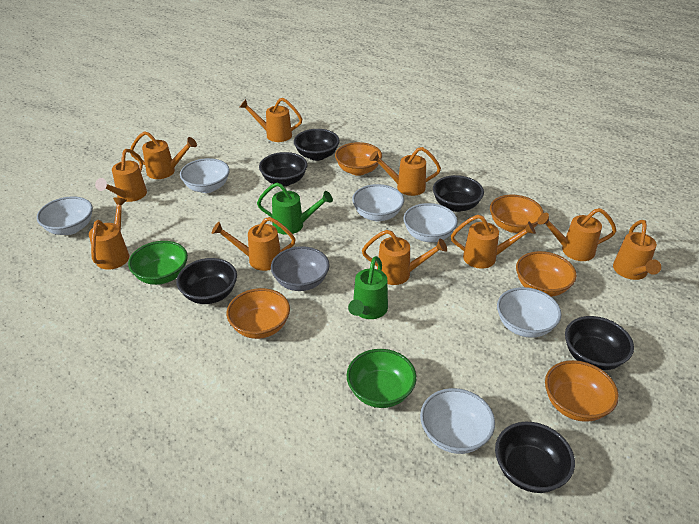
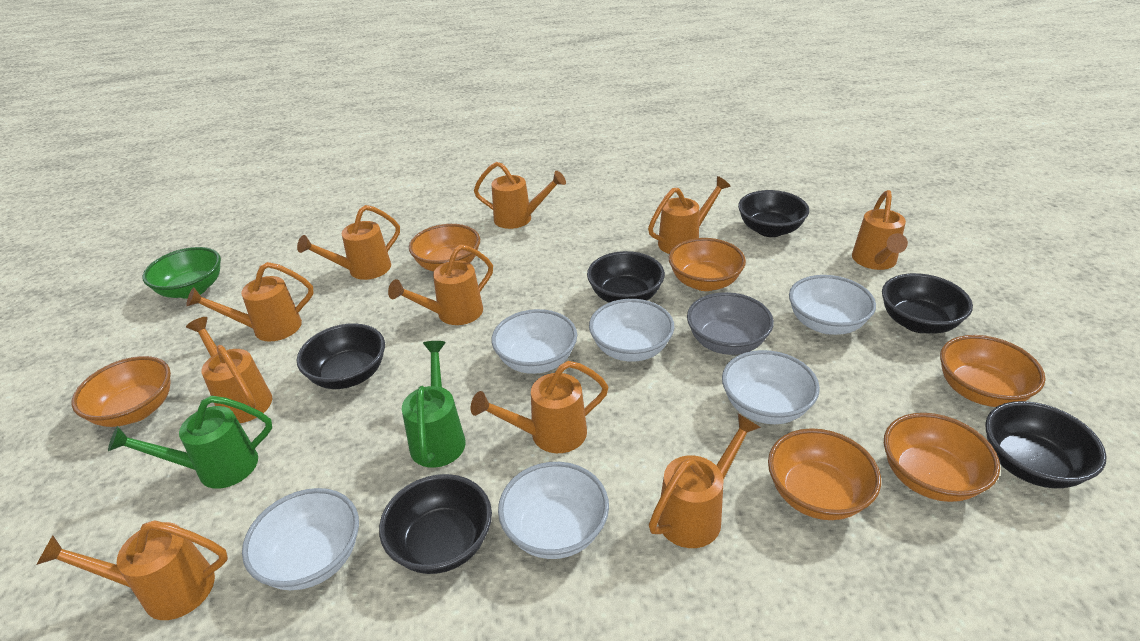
green bowl: 2 -> 1
orange bowl: 5 -> 6

